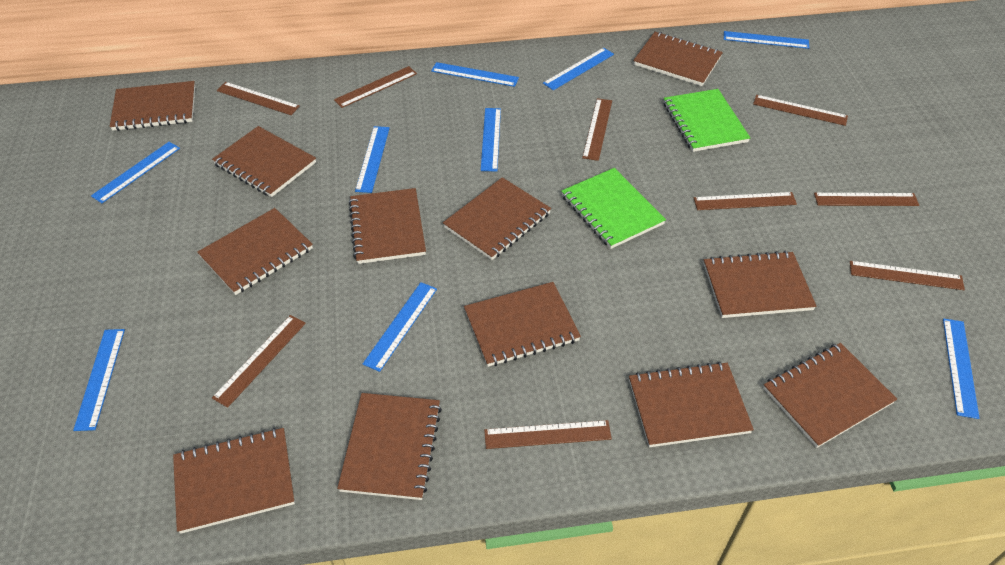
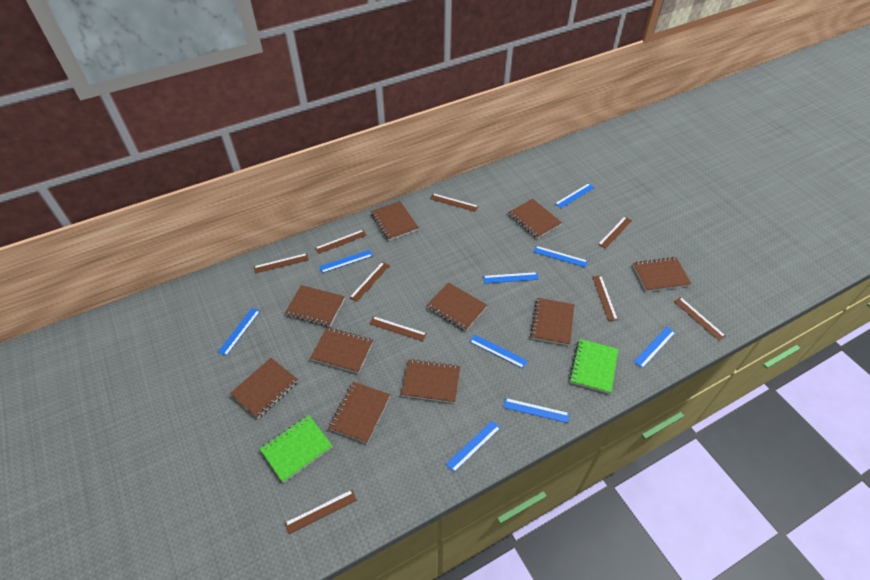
brown notebook: 12 -> 10

